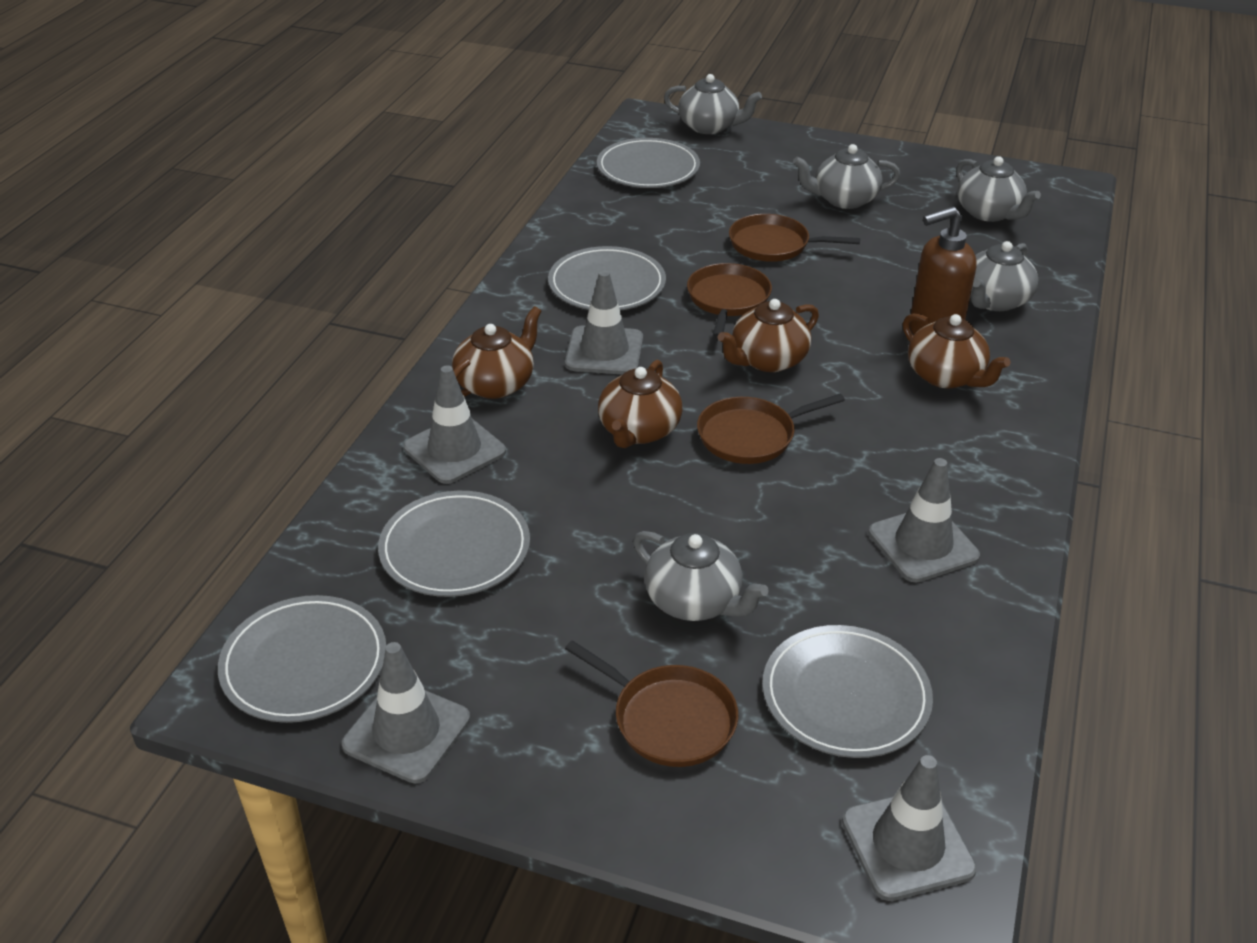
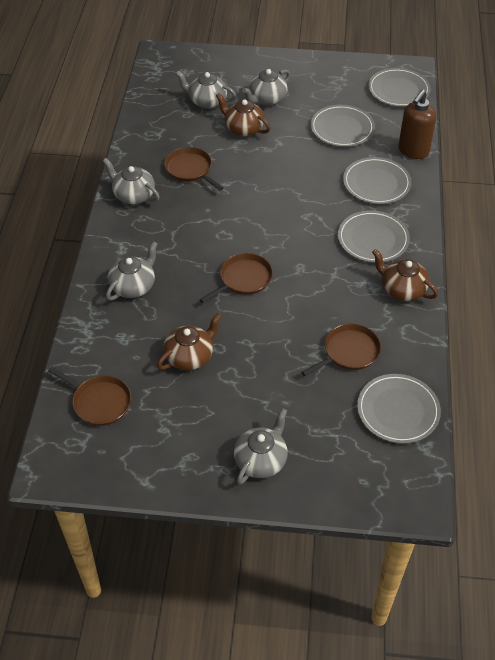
brown teapot: 4 -> 3
grey traffic cone: 5 -> 0

